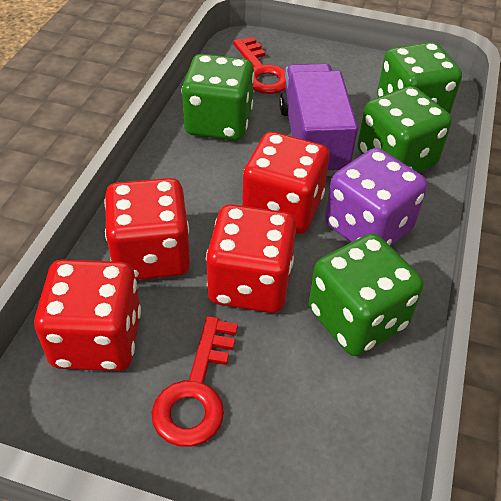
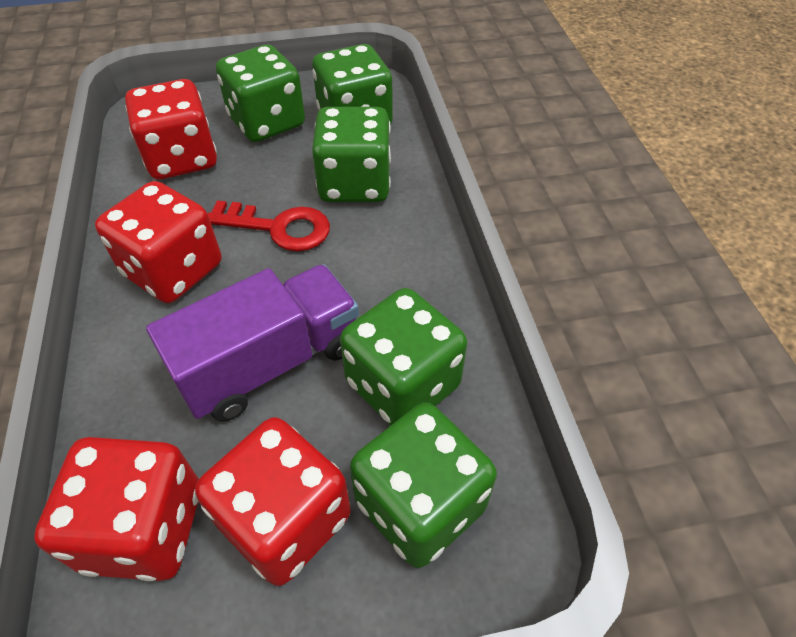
green dice: 4 -> 5
purple dice: 1 -> 0
red key: 2 -> 1

